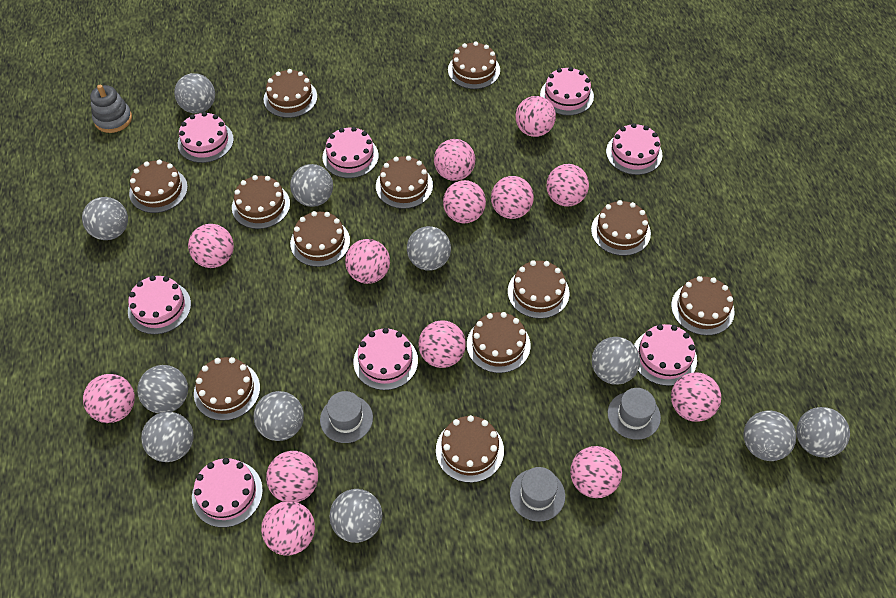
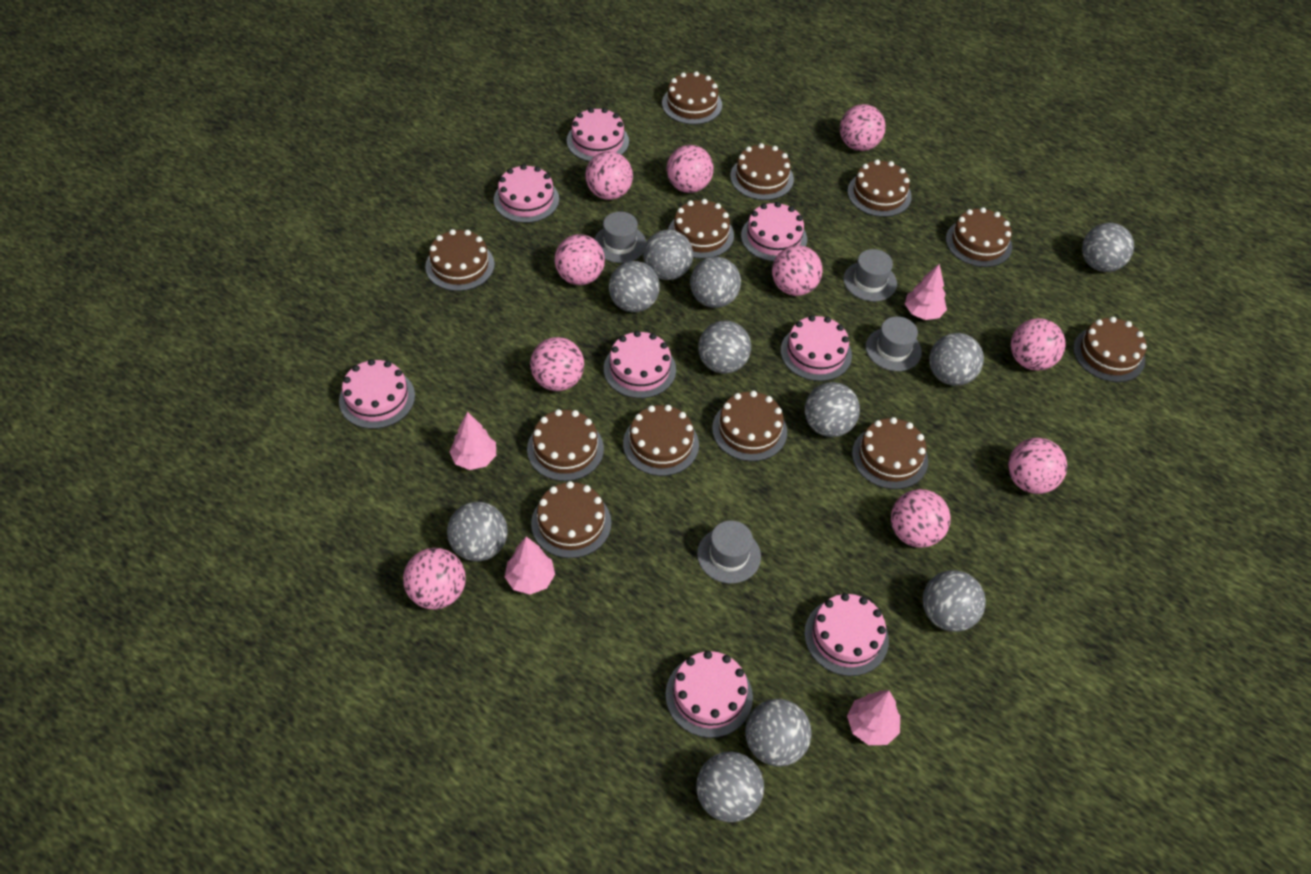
grey hat: 3 -> 4
grey stacking toy: 1 -> 0
pink ball: 13 -> 10
pink tree: 0 -> 4

